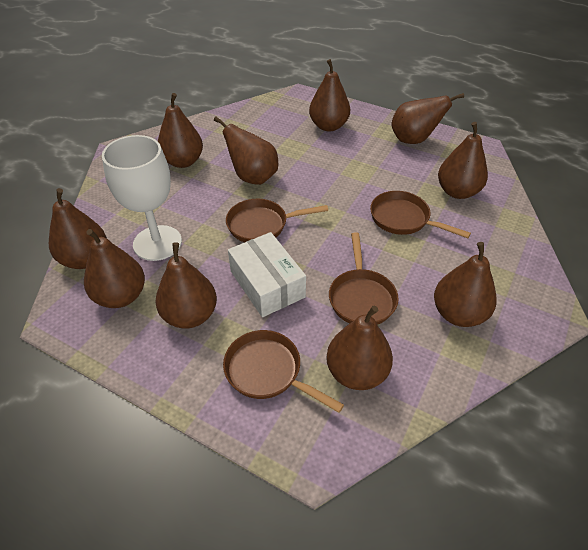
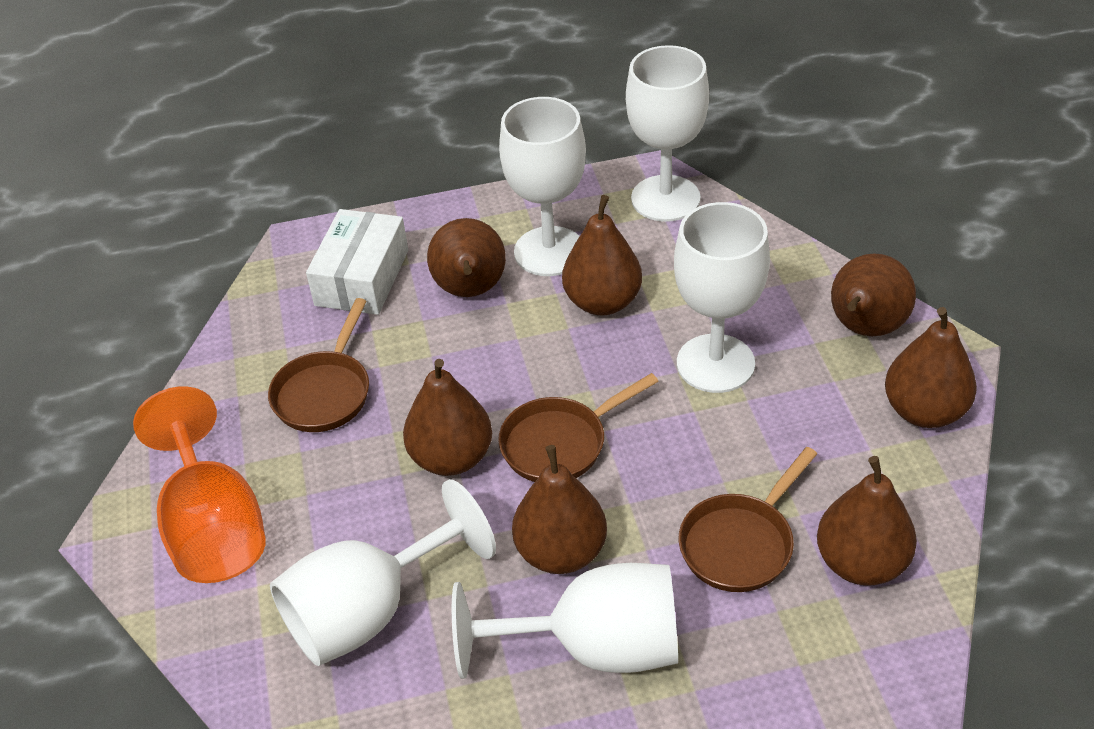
brown pan: 4 -> 3
brown pear: 10 -> 7
orange goblet: 0 -> 1
white goblet: 1 -> 5

